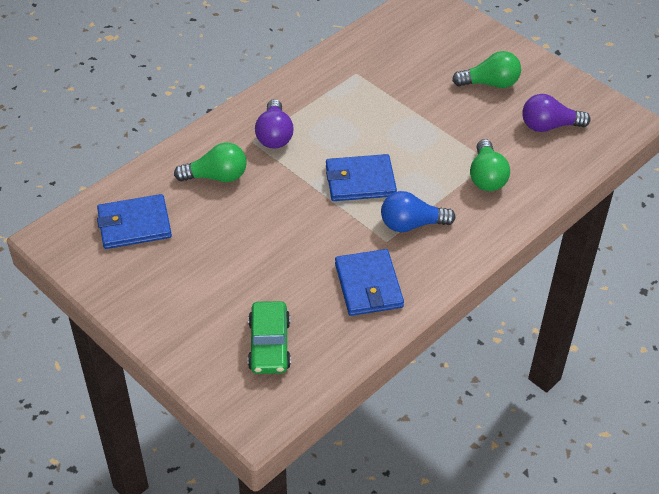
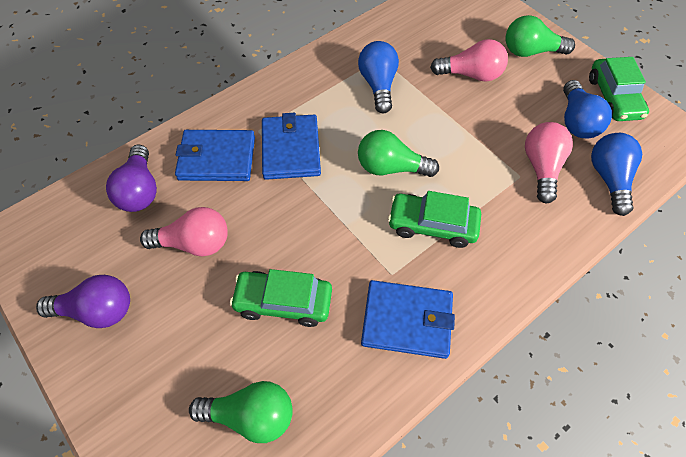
blue light bulb: 1 -> 3
green car: 1 -> 3
pink light bulb: 0 -> 3

